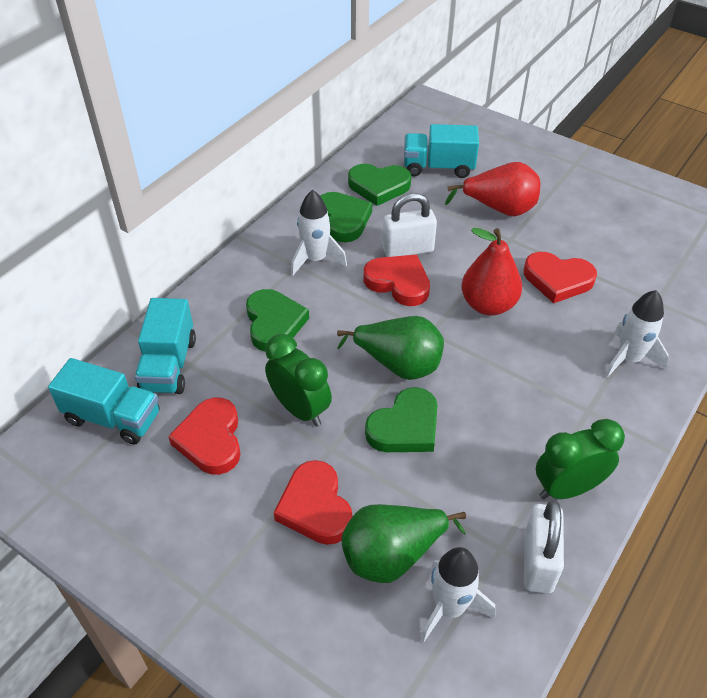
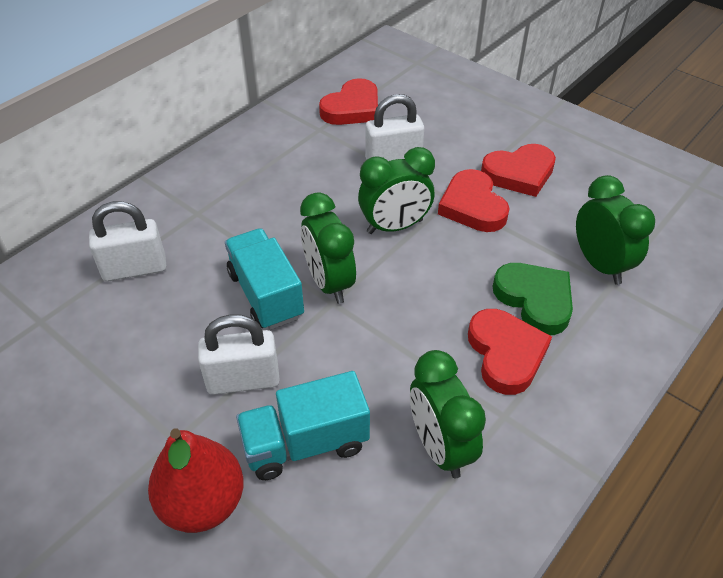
green clock: 2 -> 4
green heart: 4 -> 1
green pear: 2 -> 0
red pear: 2 -> 1
turquoise truck: 3 -> 2
white padlock: 2 -> 3
white rocket: 3 -> 0

